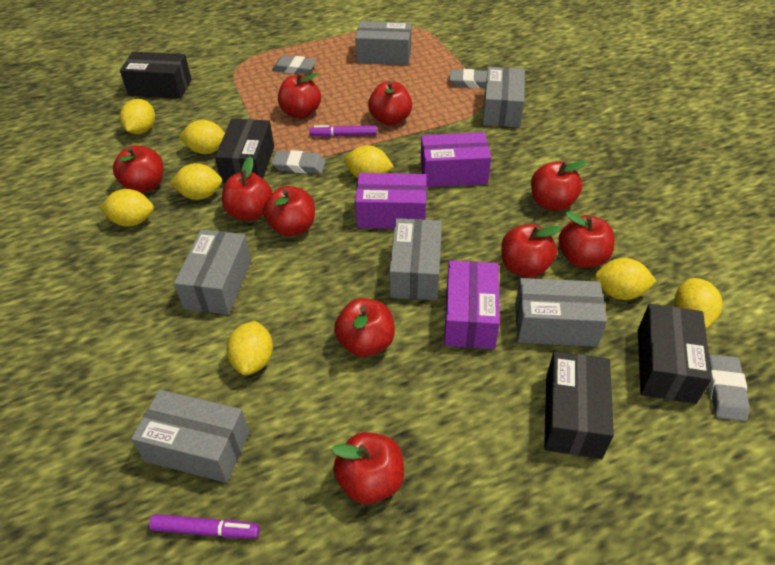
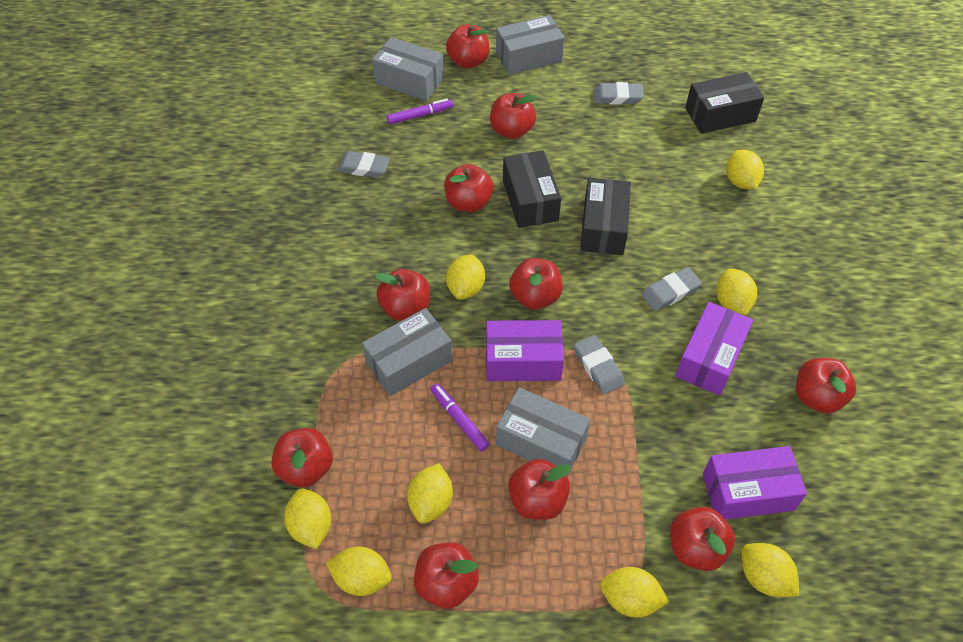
black box: 4 -> 3
grey box: 6 -> 4

